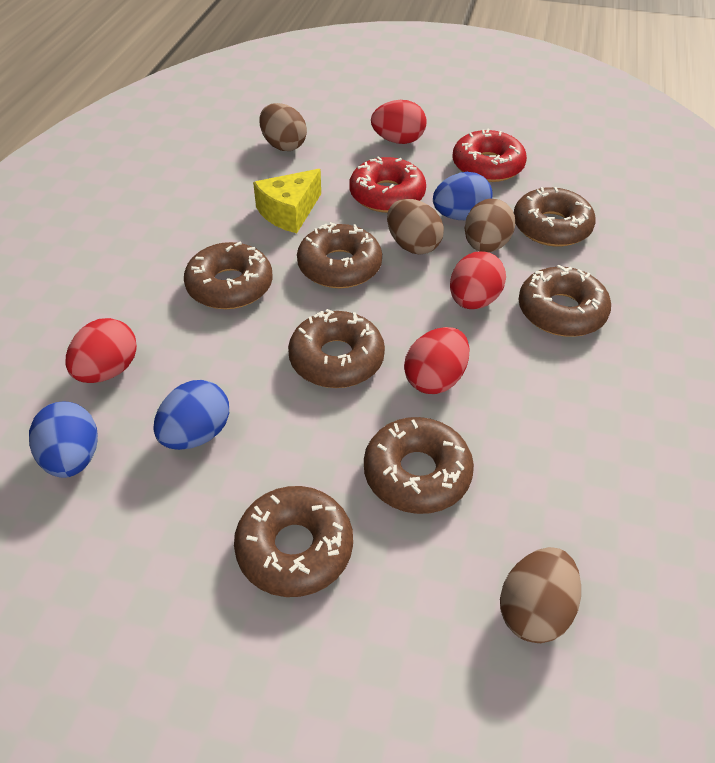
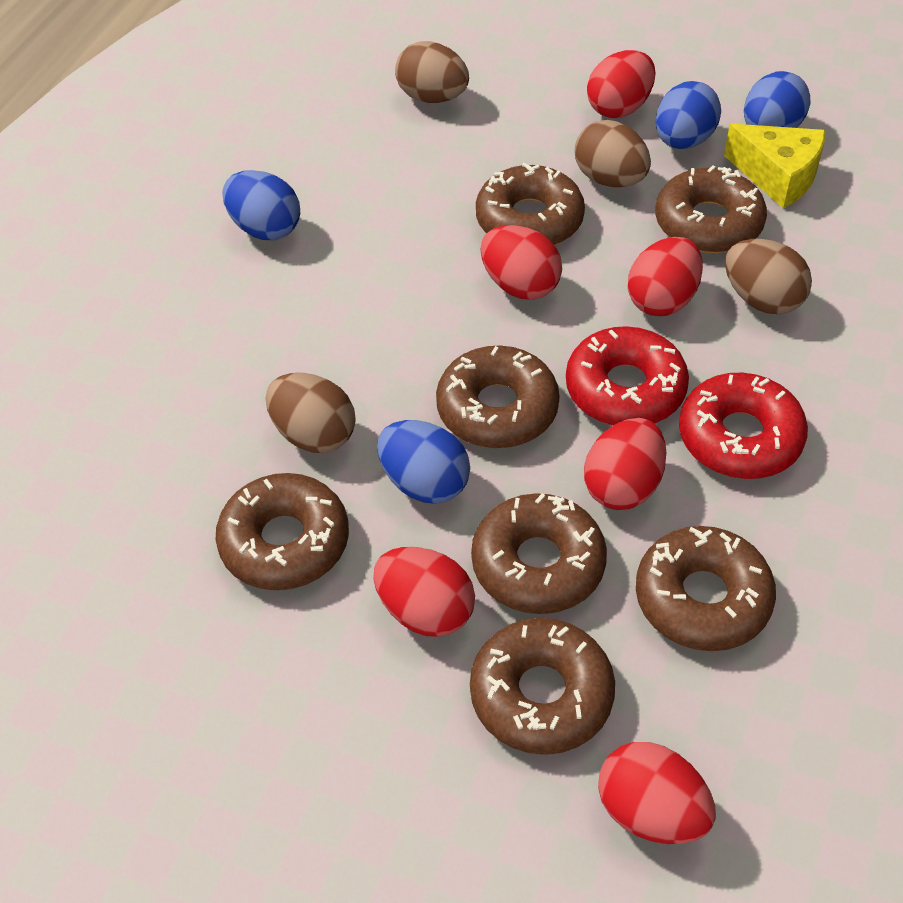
blue egg: 3 -> 4
red egg: 4 -> 6

